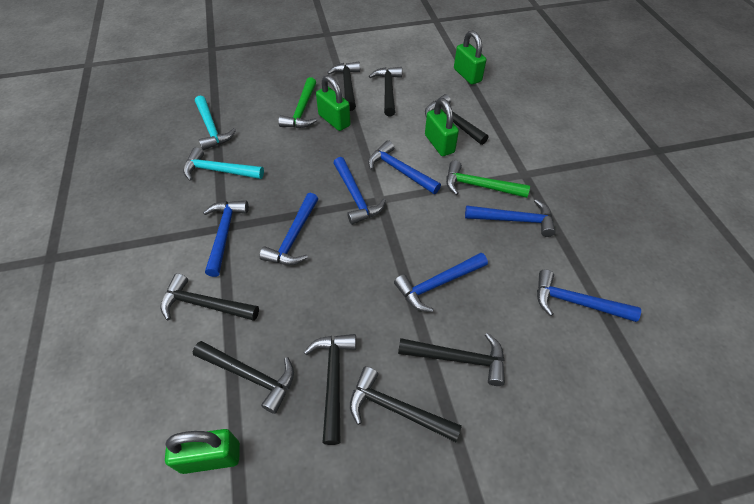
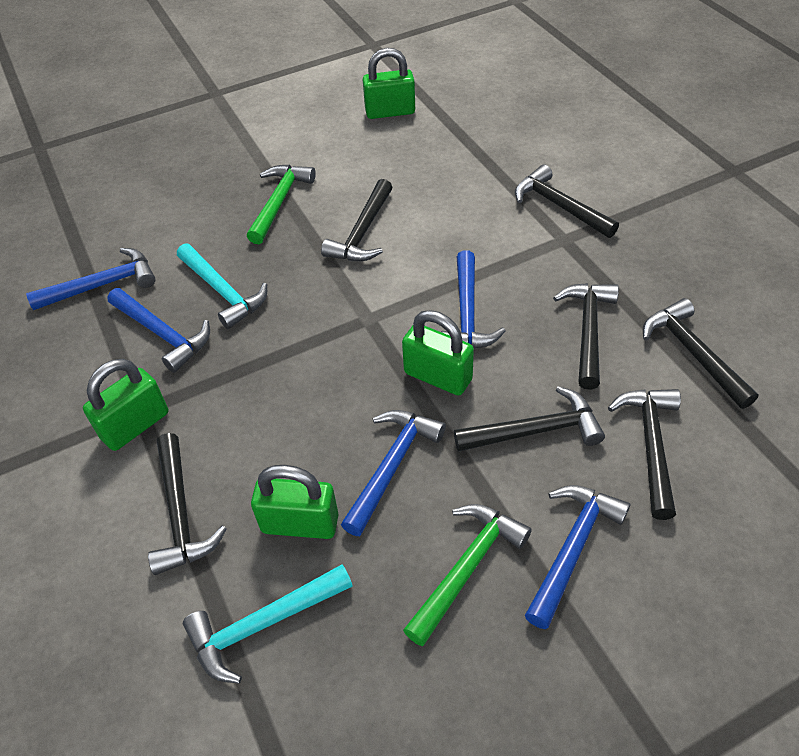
black hammer: 8 -> 7
blue hammer: 7 -> 5

